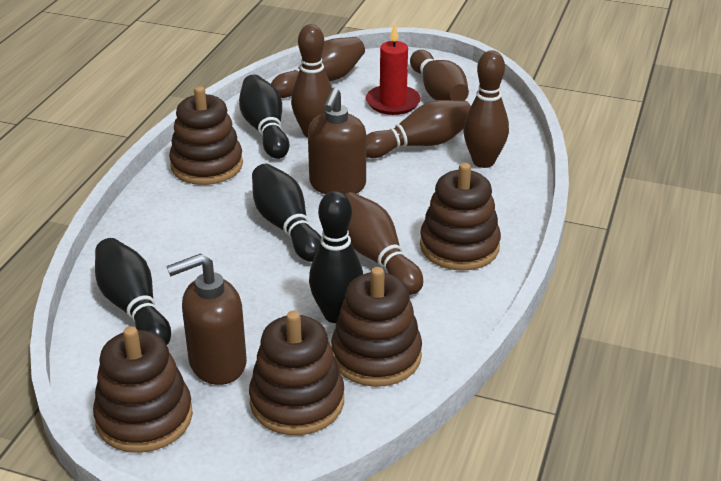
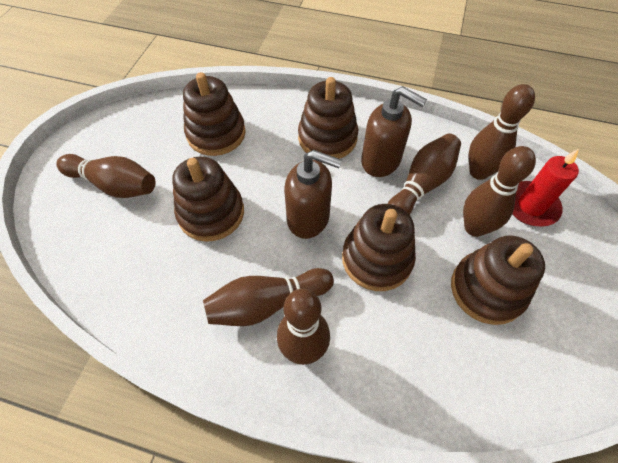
black bowling pin: 4 -> 0

